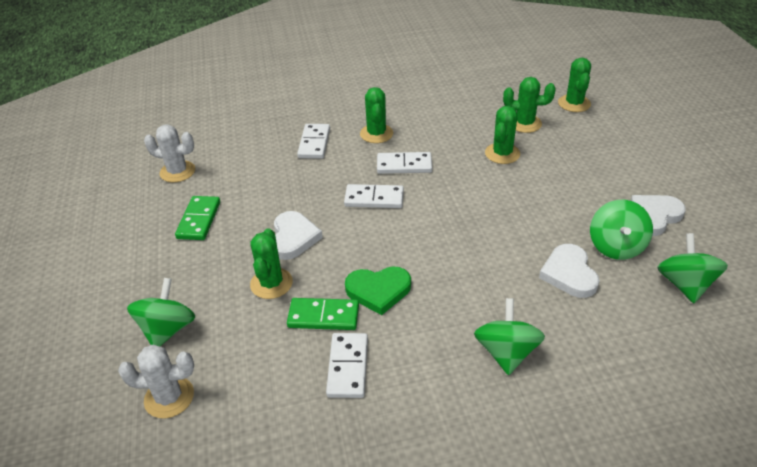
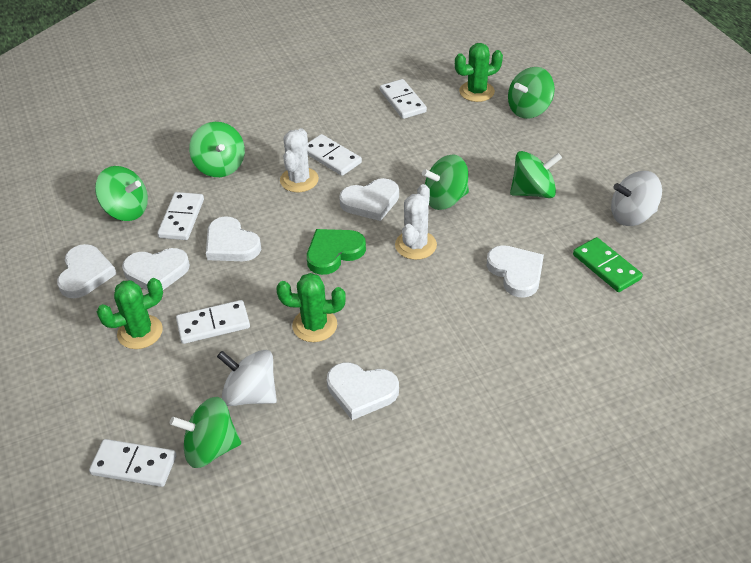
green cactus: 5 -> 3
green domino: 2 -> 1
green spinning top: 4 -> 6
white domino: 4 -> 5
white heart: 3 -> 6
white spinning top: 0 -> 2

